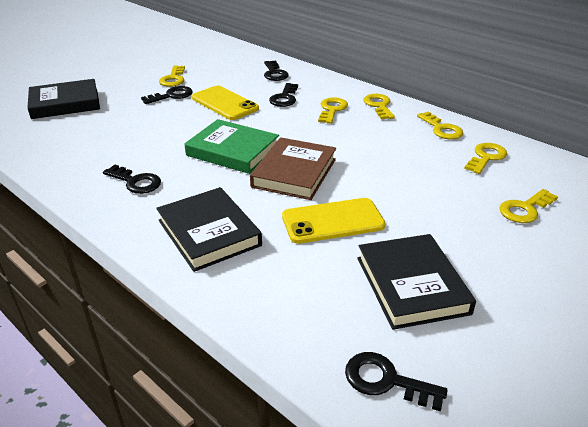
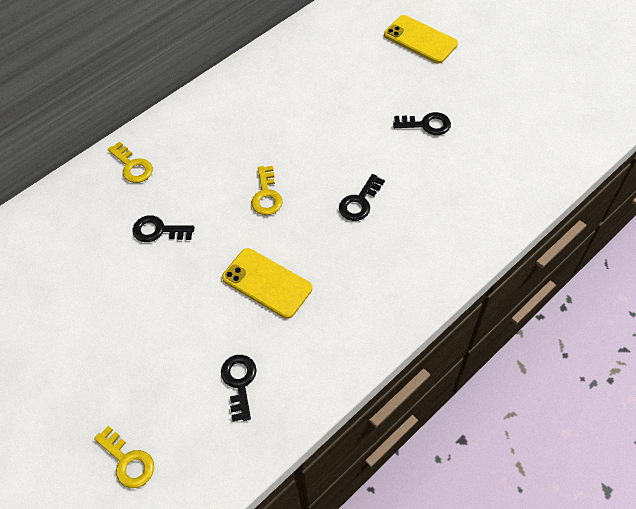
black book: 3 -> 0
black key: 5 -> 4
brown book: 1 -> 0
green book: 1 -> 0
yellow key: 6 -> 3

